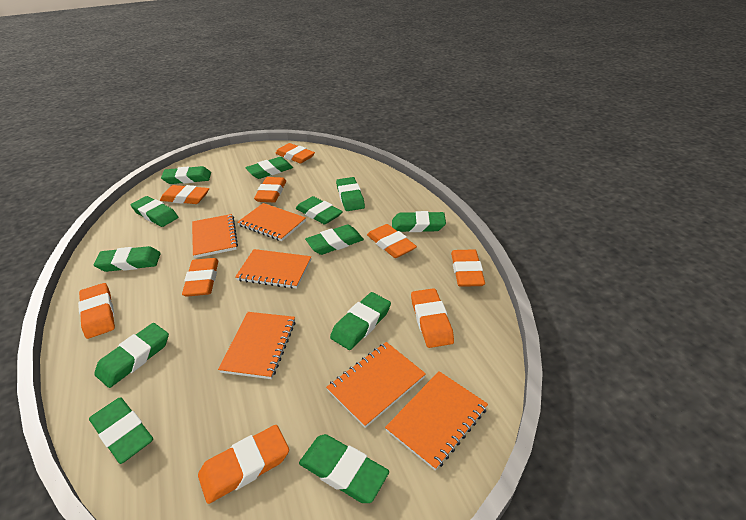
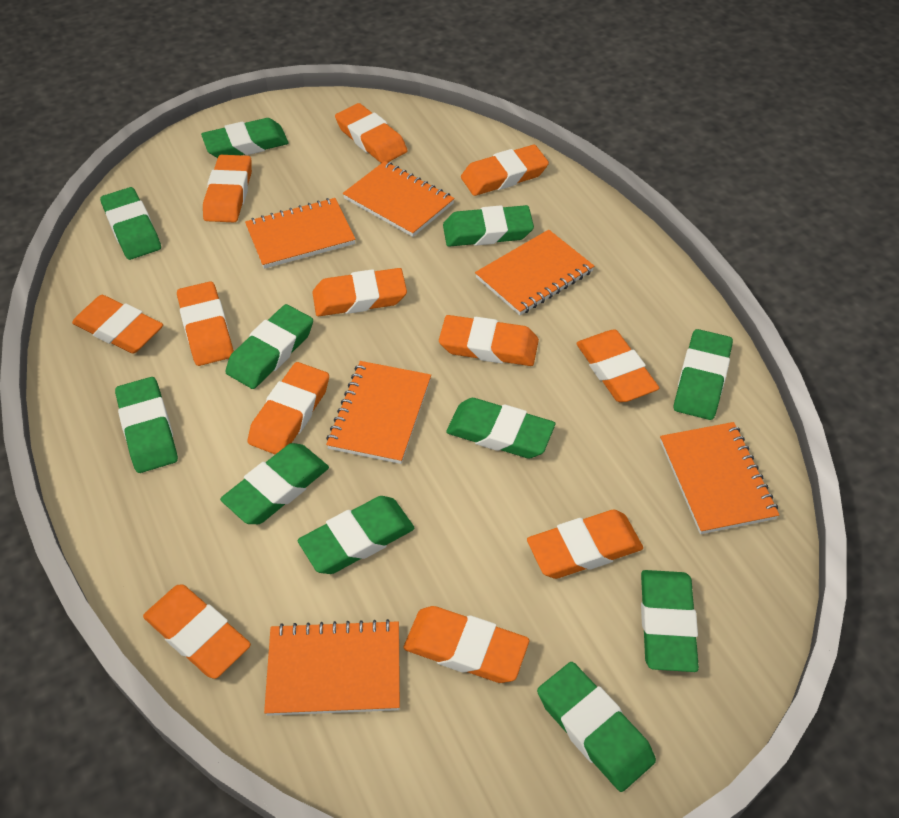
green eraser: 12 -> 11
orange eraser: 9 -> 12

